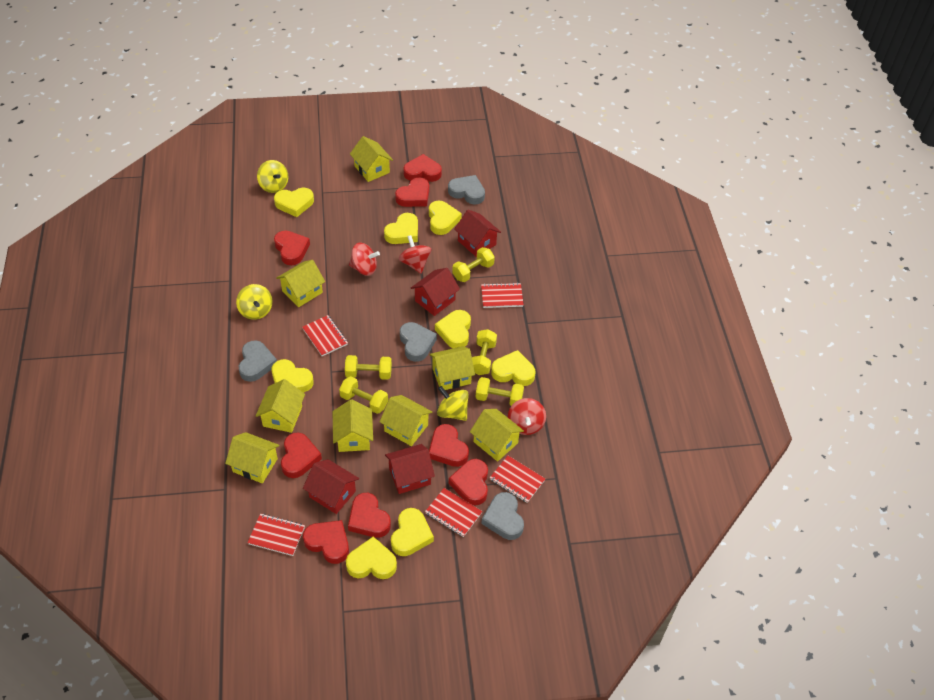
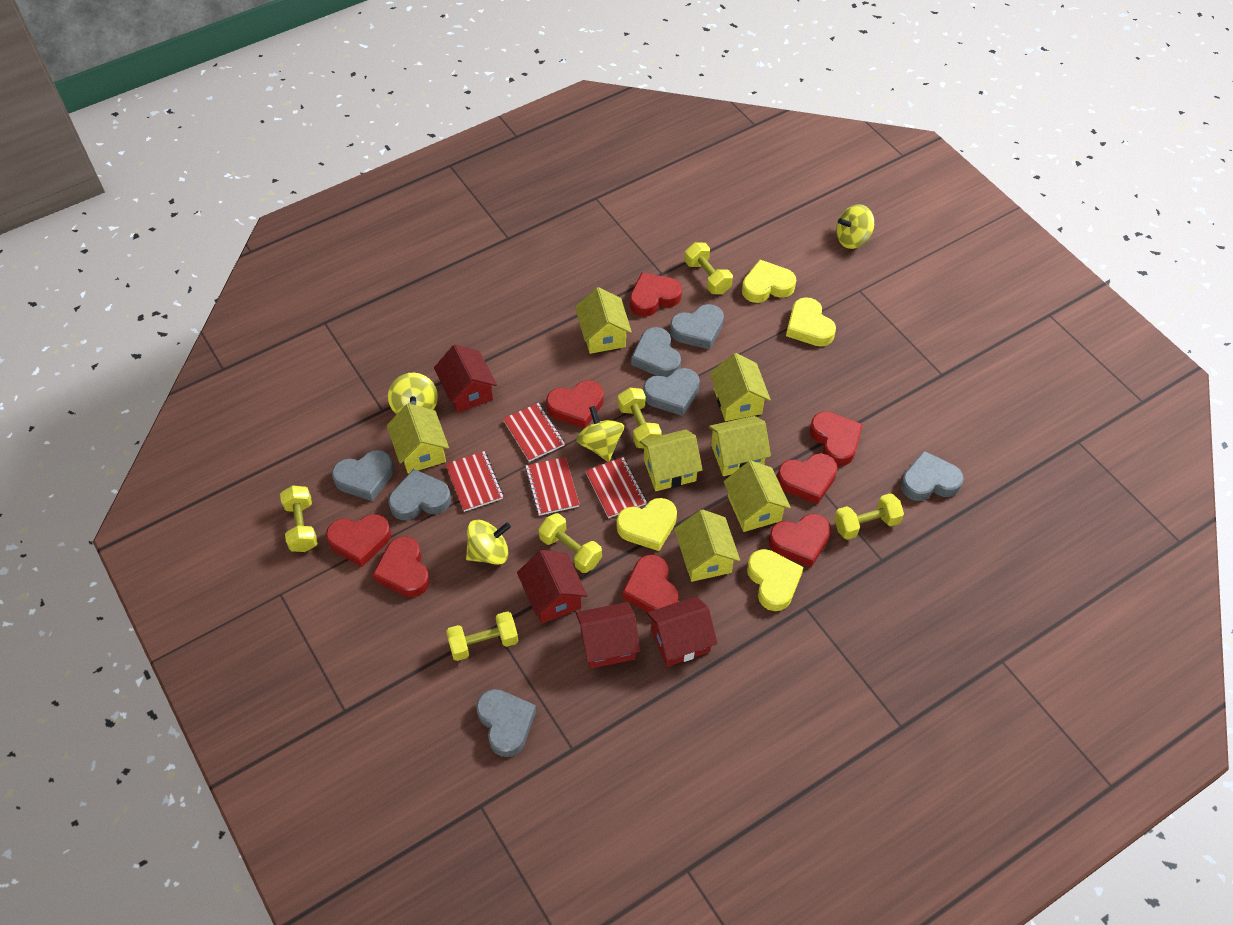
grey heart: 4 -> 7
red notebook: 5 -> 4
red spinning top: 3 -> 0
yellow dumbbell: 5 -> 6
yellow heart: 8 -> 4
yellow house: 8 -> 7
yellow spinning top: 3 -> 4

